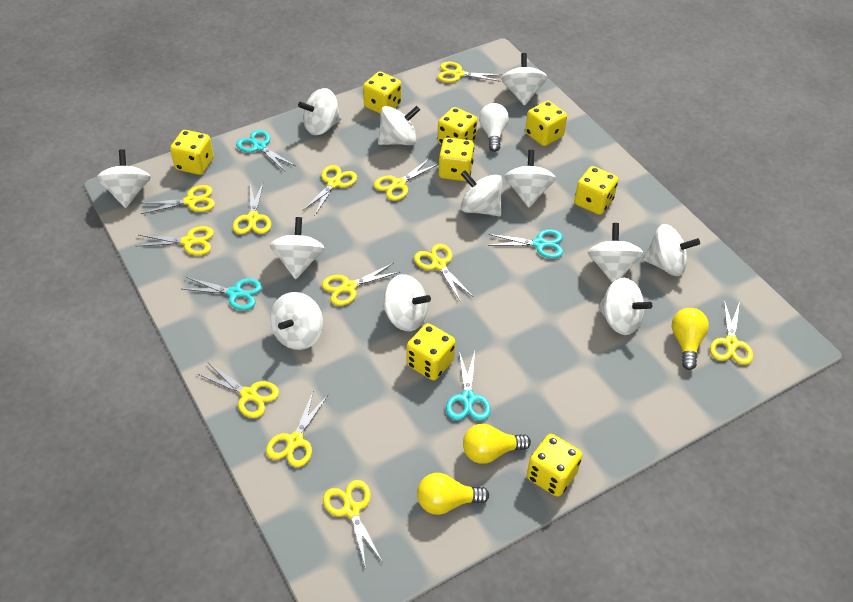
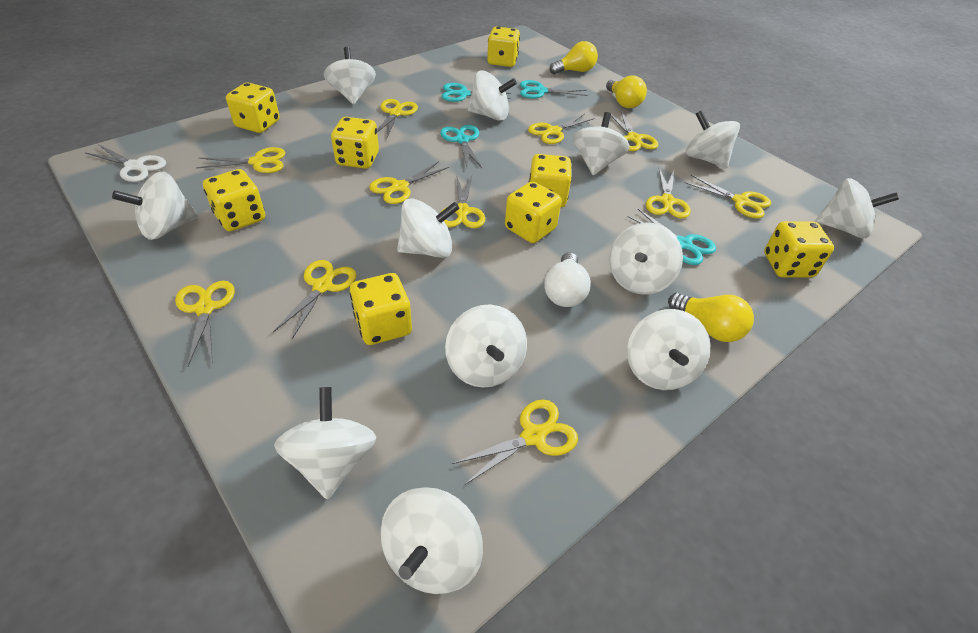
white scissors: 0 -> 1
yellow scissors: 12 -> 11

